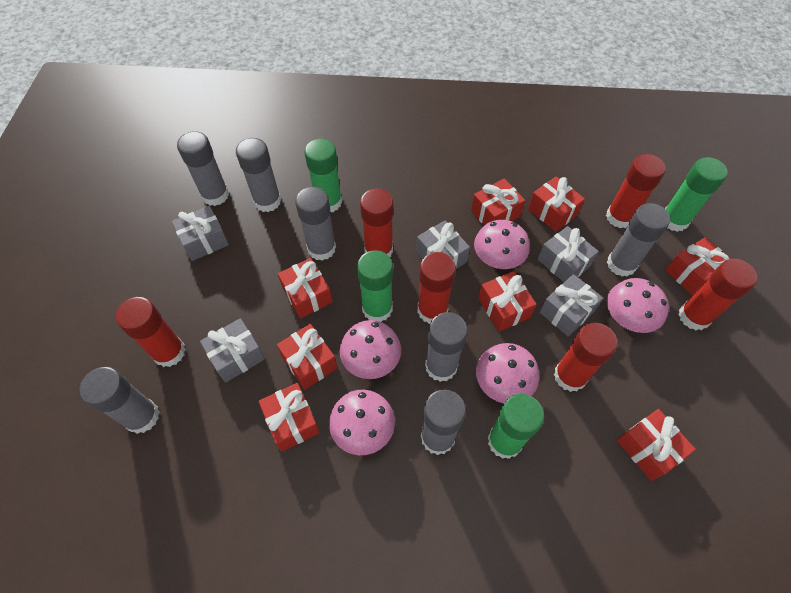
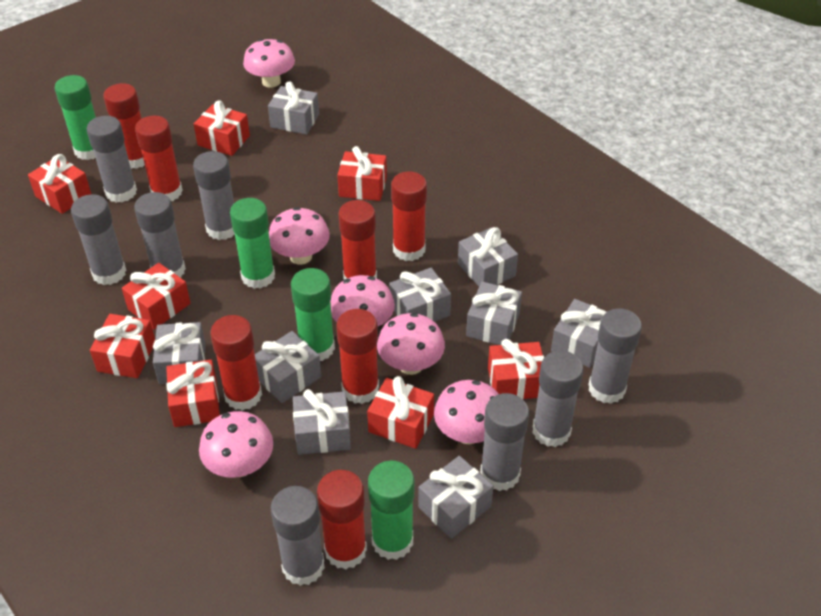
grey gift: 5 -> 9
grey glue stick: 7 -> 8
pink mushroom: 5 -> 6
red glue stick: 6 -> 7

